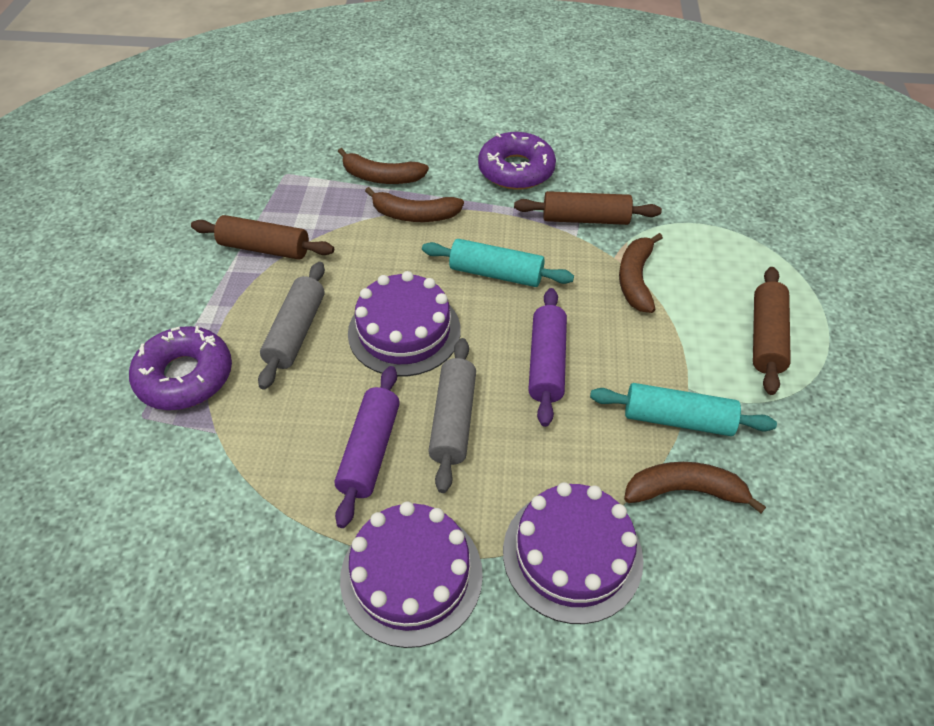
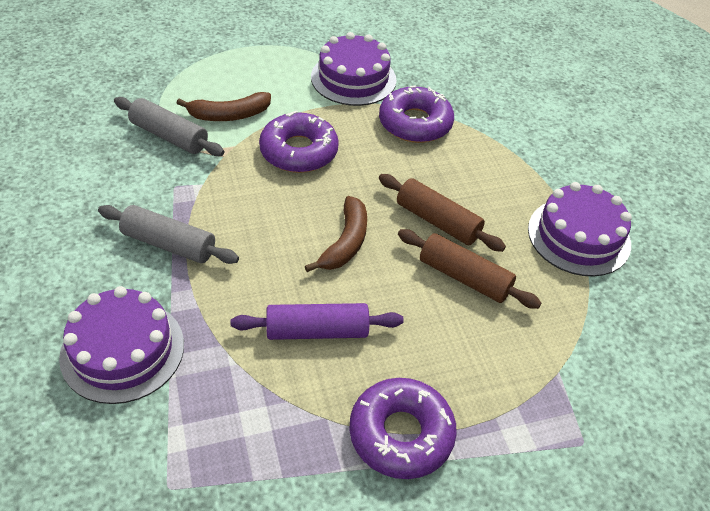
brown banana: 4 -> 2
brown rolling pin: 3 -> 2
purple donut: 2 -> 3
purple rolling pin: 2 -> 1
turquoise rolling pin: 2 -> 0

